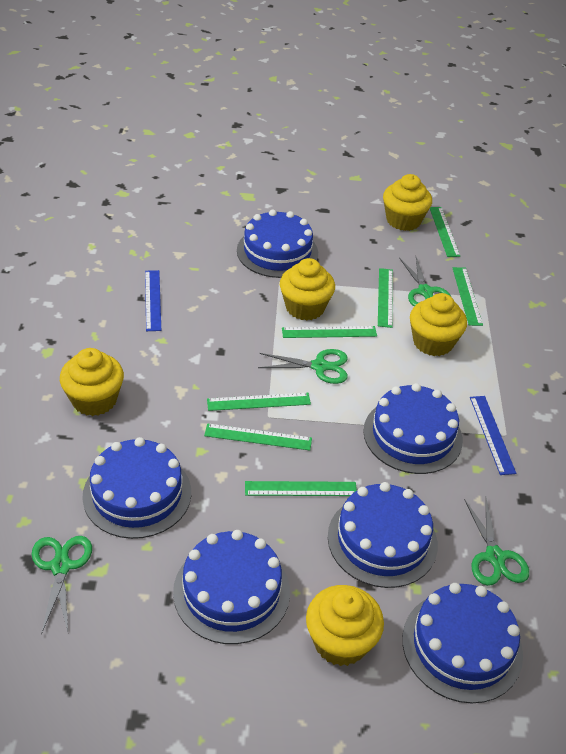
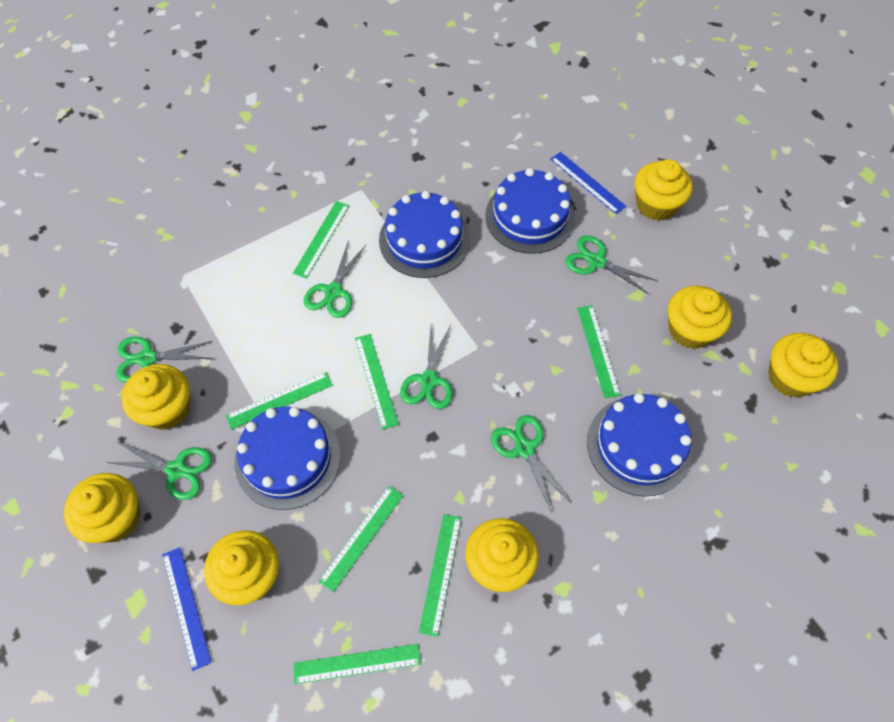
blue cake: 6 -> 4
green scissors: 4 -> 6
yellow cupcake: 5 -> 7

